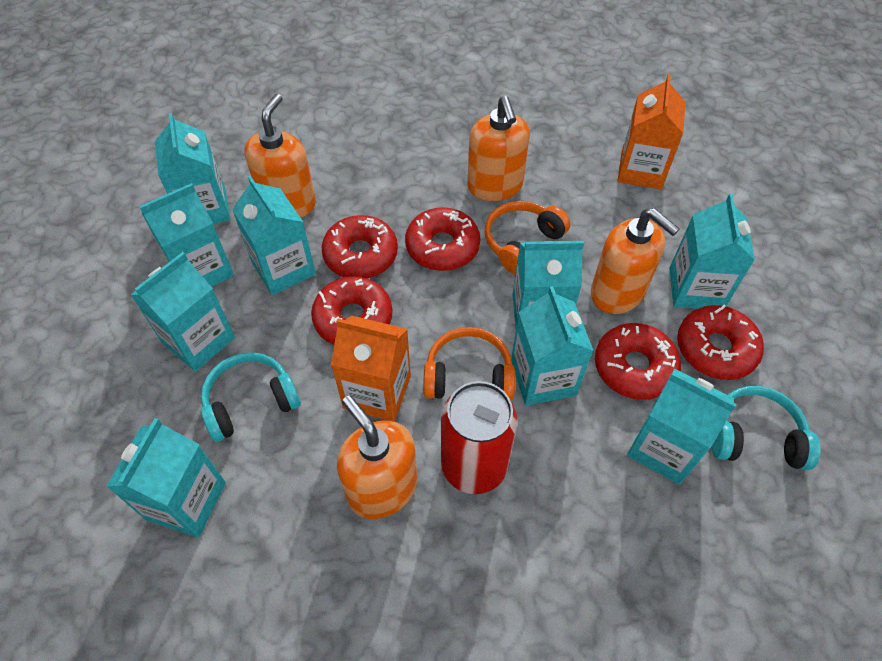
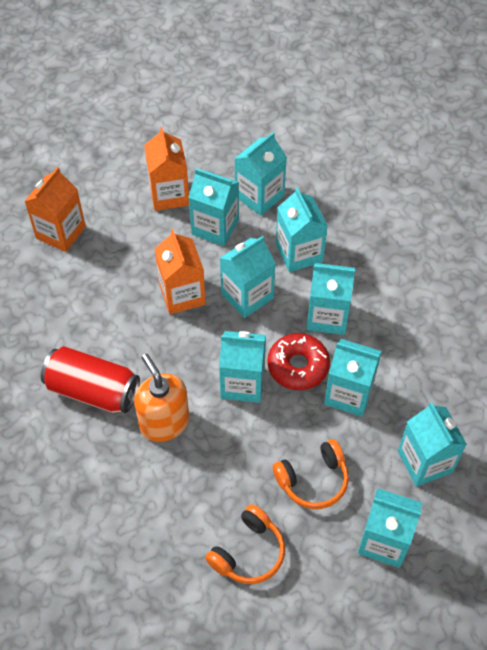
orange carton: 2 -> 3
orange soap dispenser: 4 -> 1
red donut: 5 -> 1
turquoise headphones: 2 -> 0

